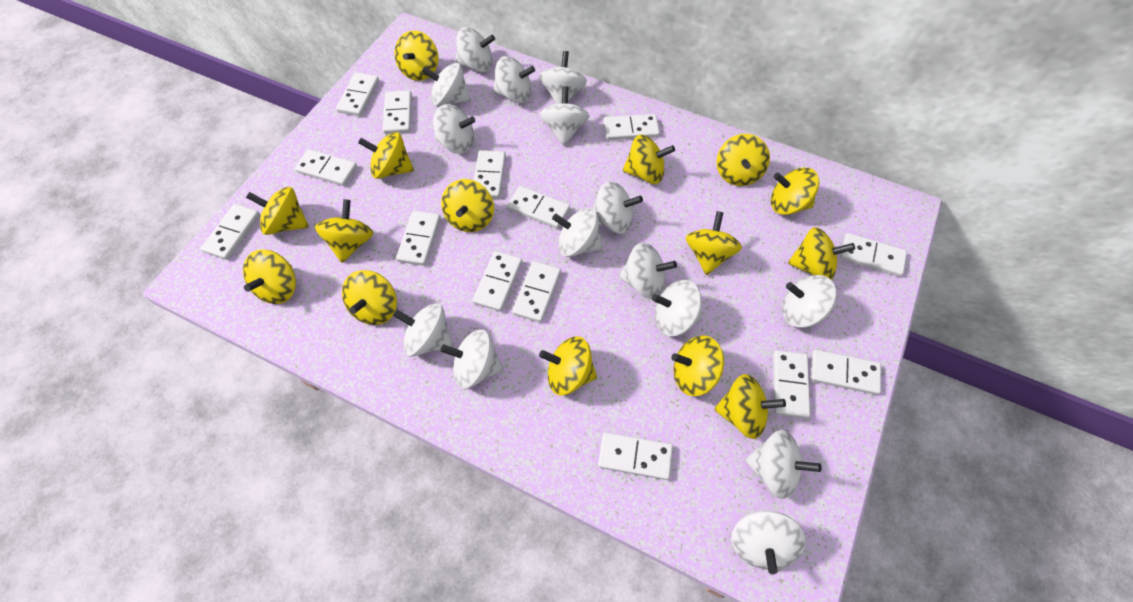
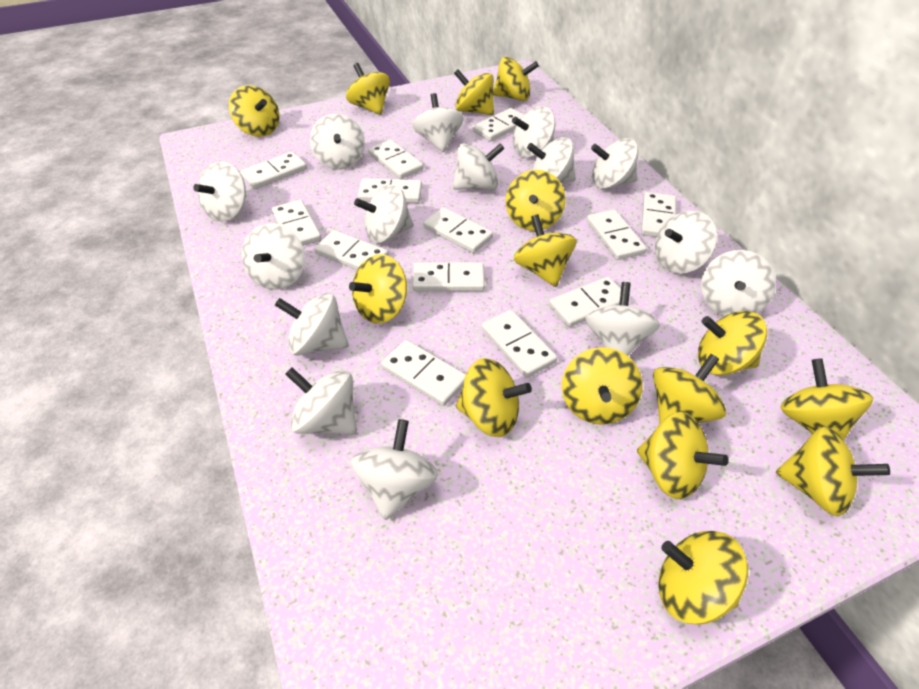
white domino: 14 -> 13

